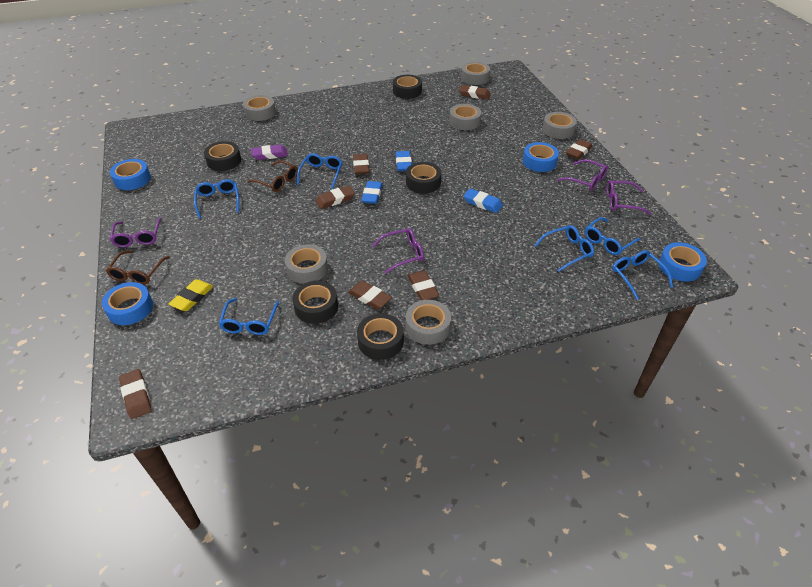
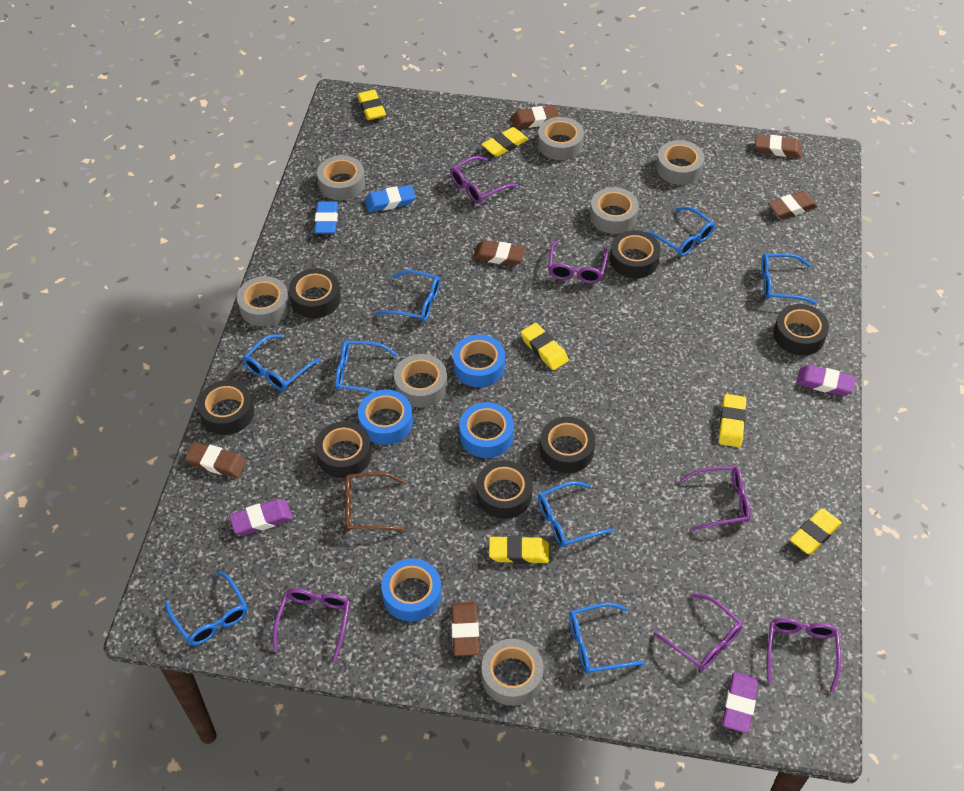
black tape: 5 -> 7
blue eraser: 3 -> 2
blue glasses: 6 -> 8
brown eraser: 7 -> 6
brown glasses: 2 -> 1
grey tape: 6 -> 7
purple eraser: 1 -> 3
purple glasses: 4 -> 6
yellow eraser: 1 -> 6

